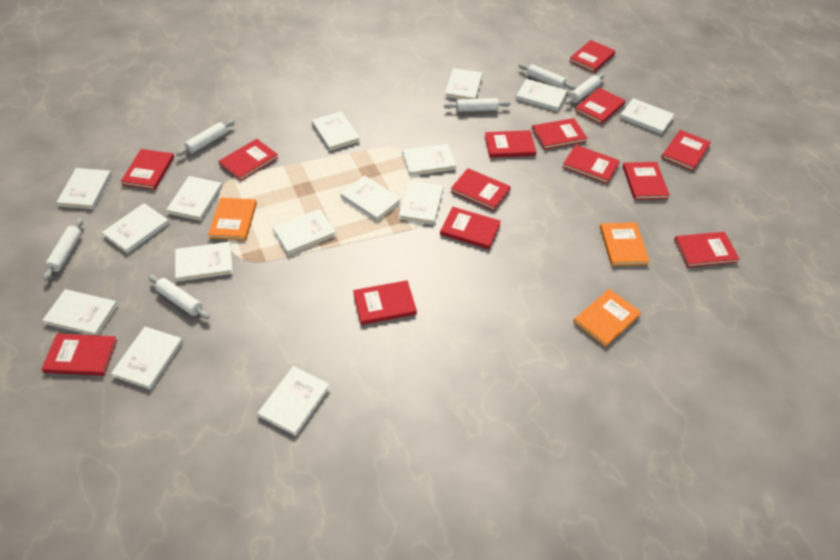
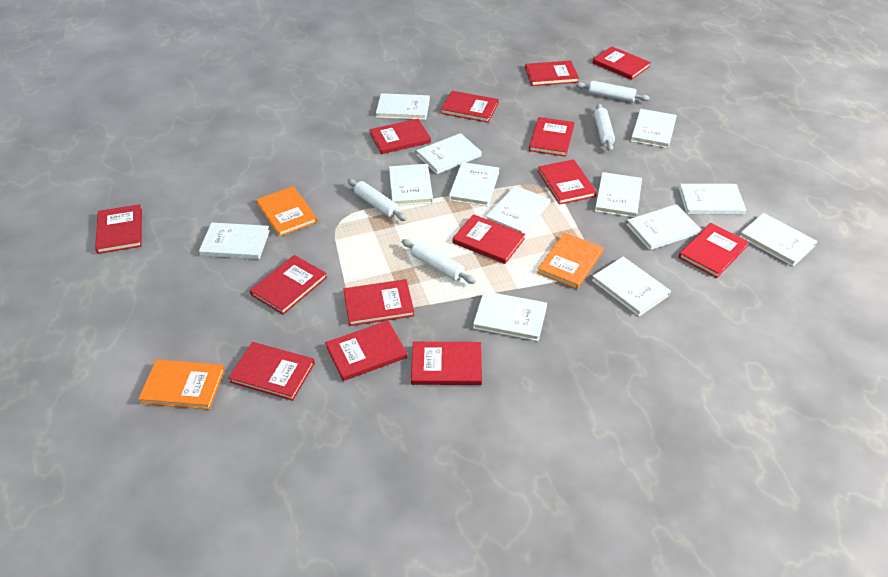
white book: 15 -> 13
white rolling pin: 6 -> 4

